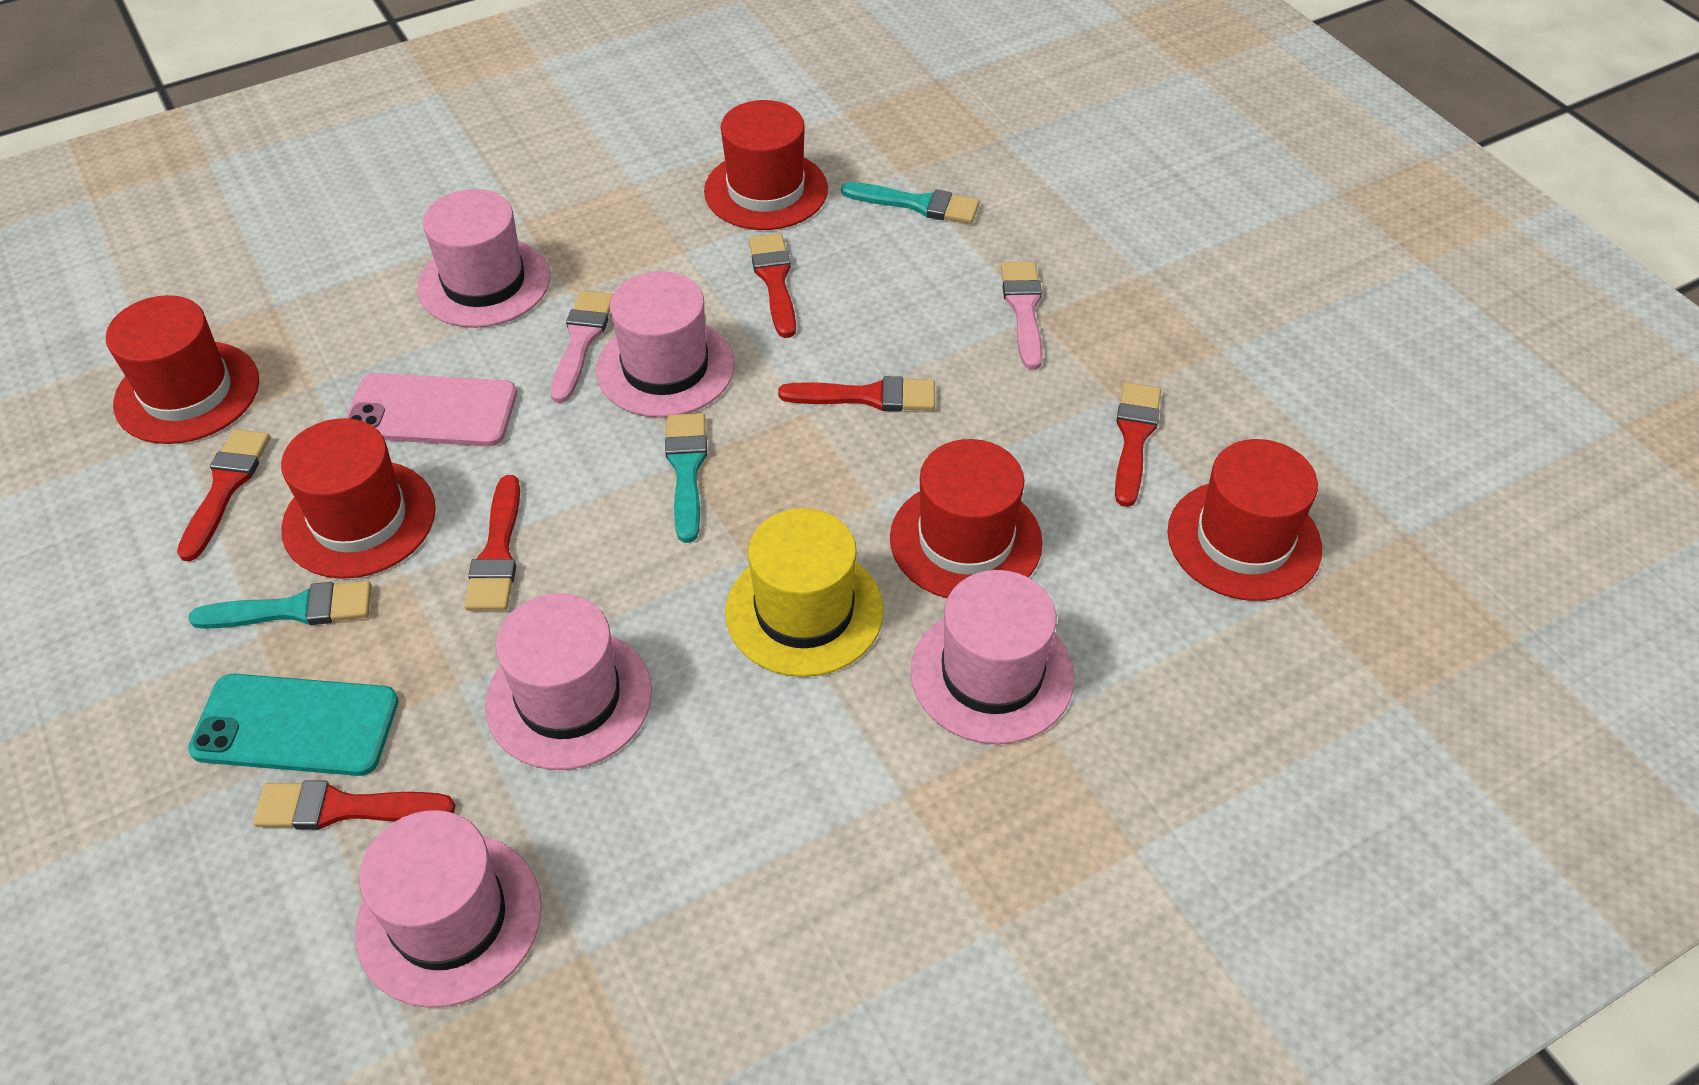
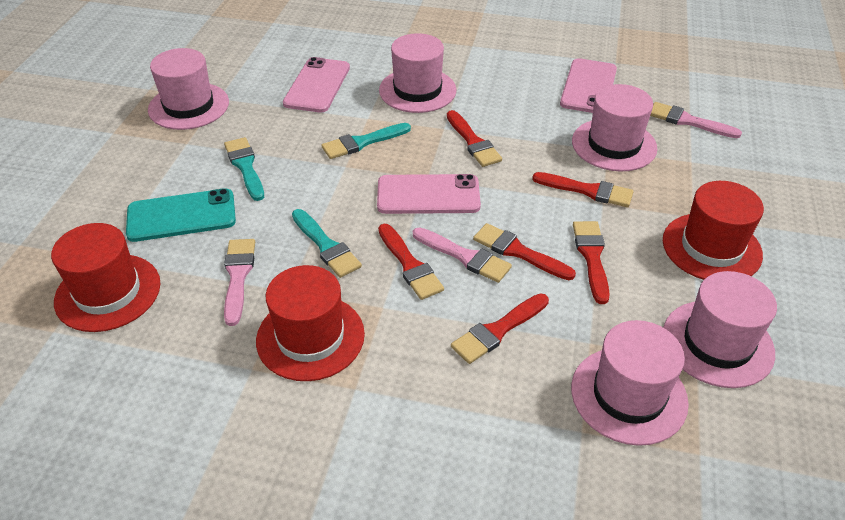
pink brush: 2 -> 3
pink phone: 1 -> 3
red hat: 5 -> 3
yellow hat: 1 -> 0

